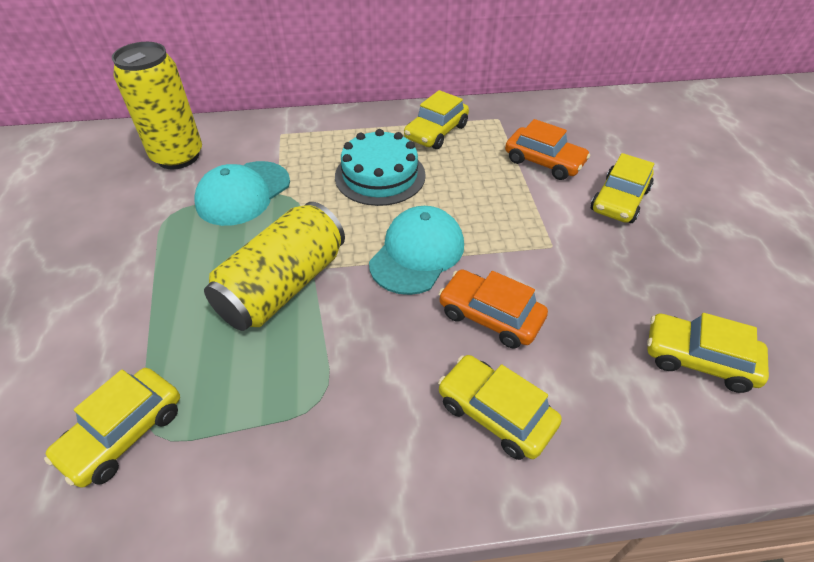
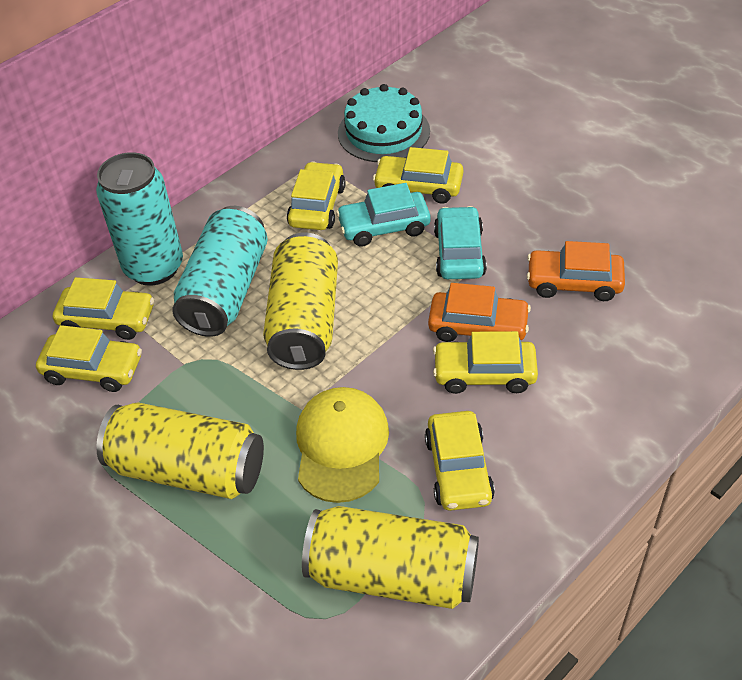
turquoise can: 0 -> 2
turquoise cap: 2 -> 0
turquoise car: 0 -> 2
yellow can: 2 -> 3
yellow cap: 0 -> 1
yellow car: 5 -> 6

